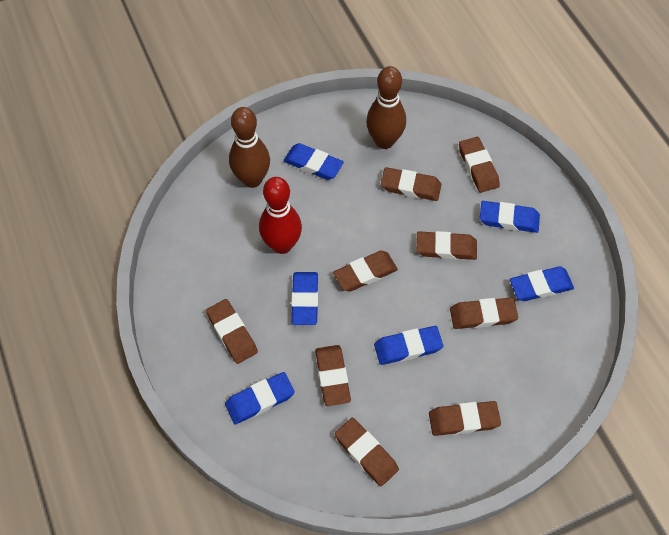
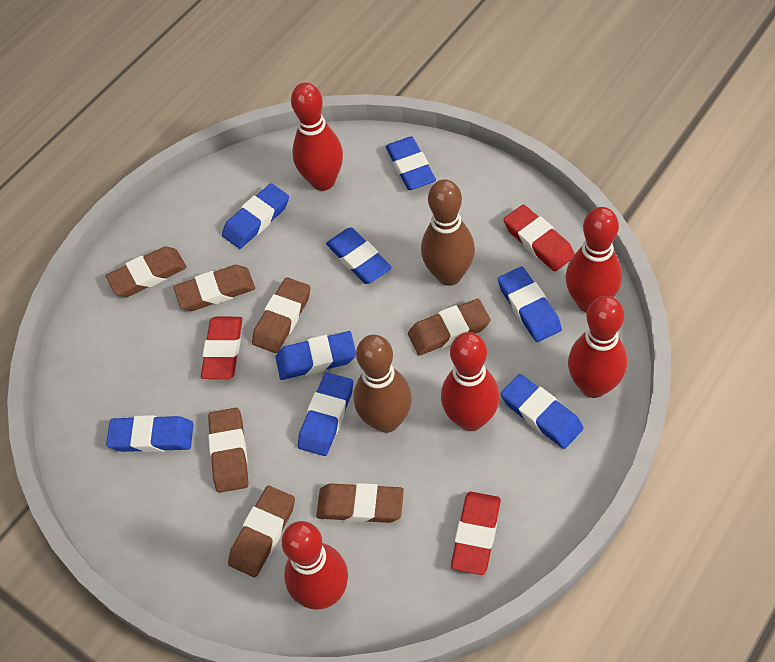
blue eraser: 6 -> 8
brown eraser: 9 -> 7
red bowling pin: 1 -> 5
red eraser: 0 -> 3

